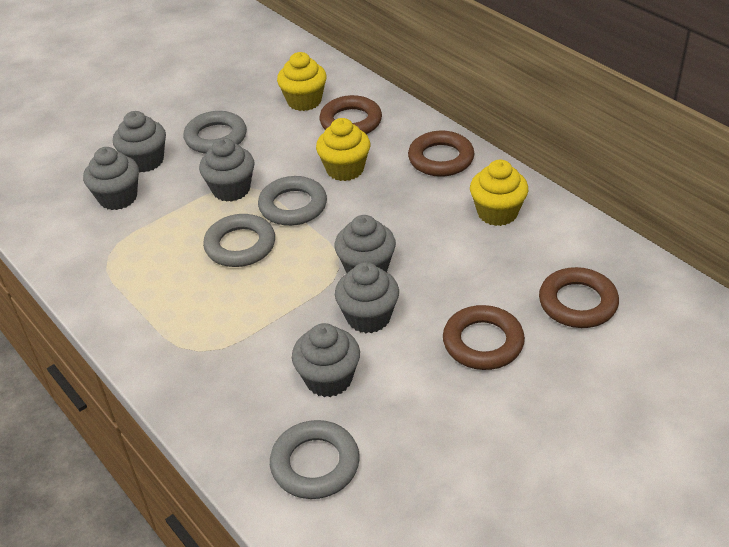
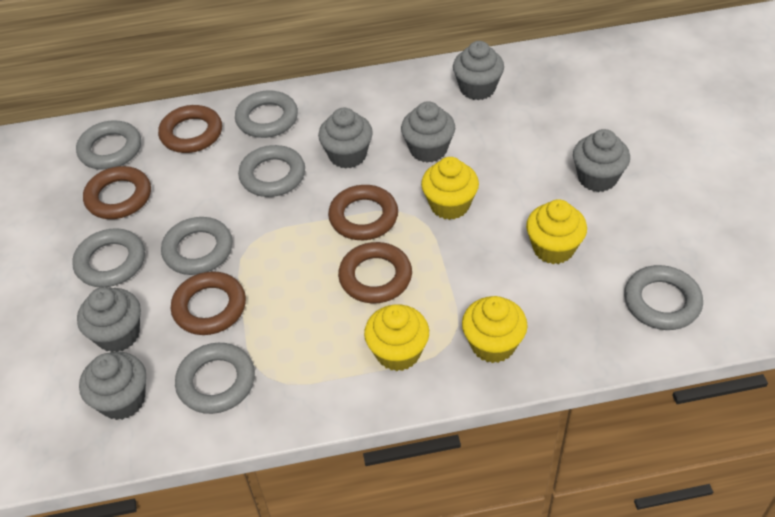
brown ring: 4 -> 5
grey ring: 4 -> 7
yellow cupcake: 3 -> 4

